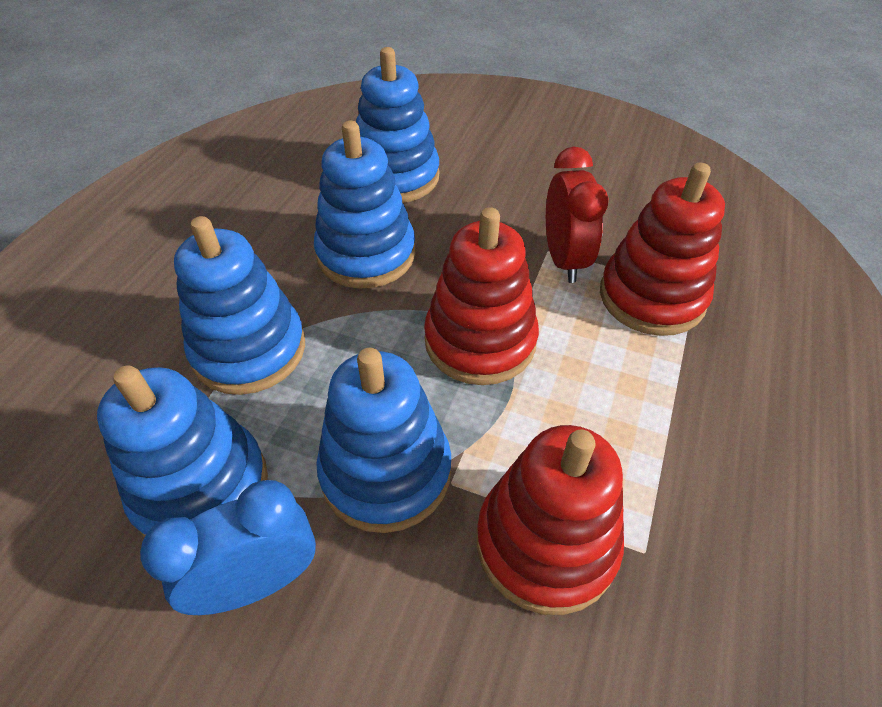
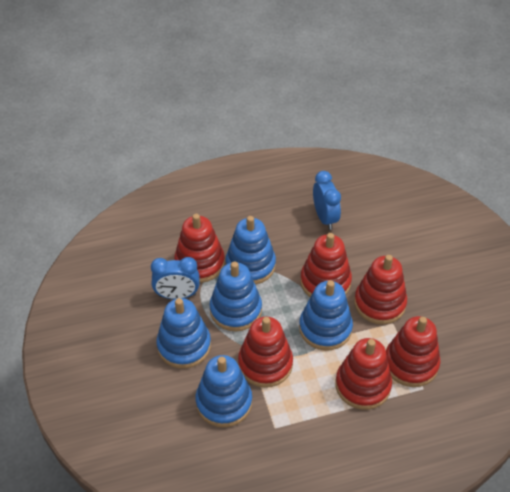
blue clock: 1 -> 2
red clock: 1 -> 0
red stacking toy: 3 -> 6

